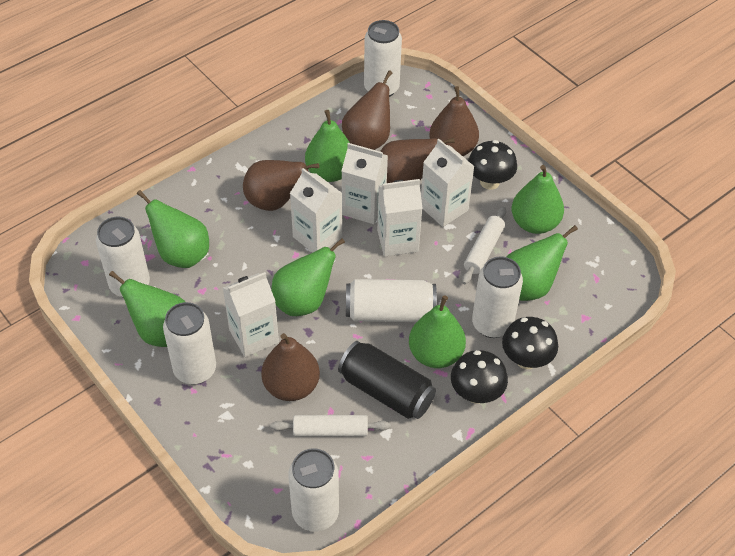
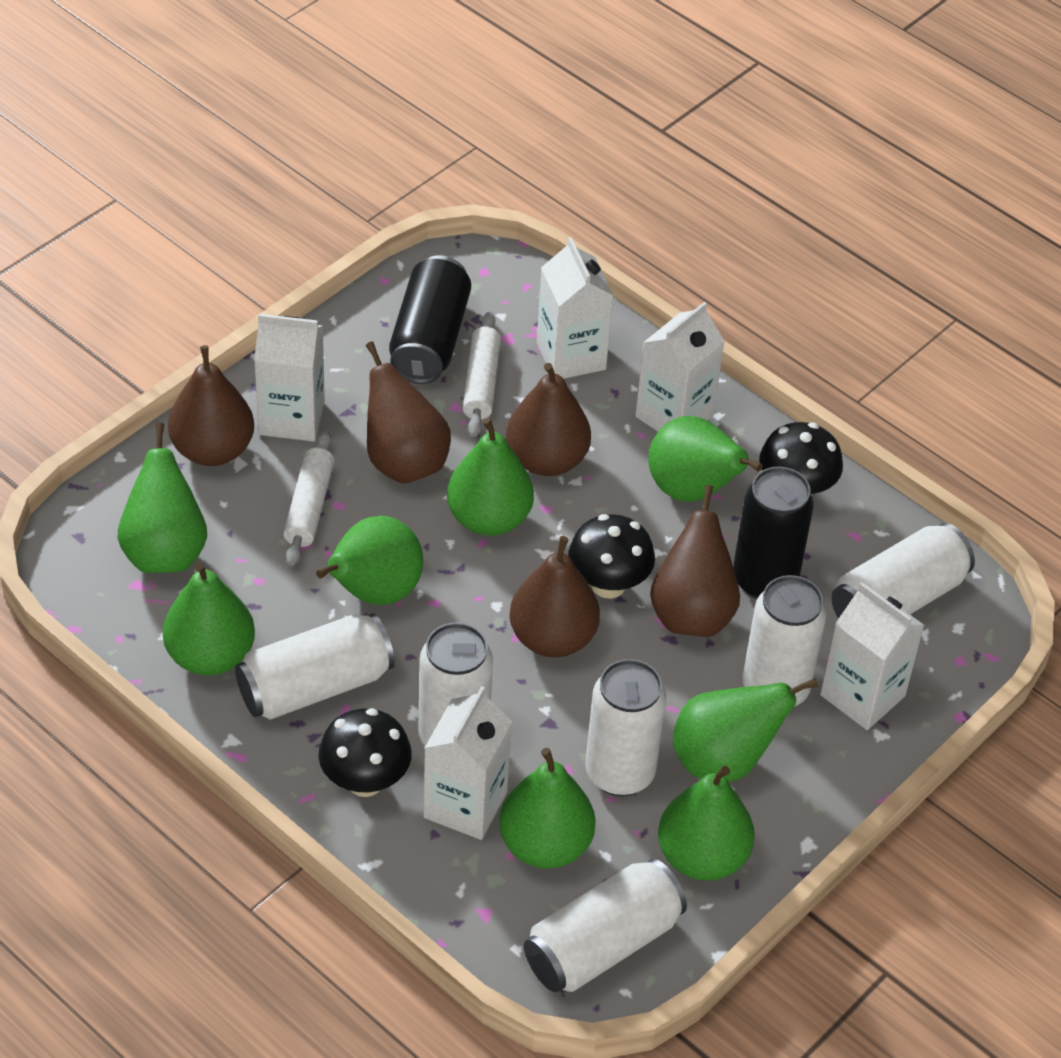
black can: 1 -> 2
green pear: 7 -> 8

